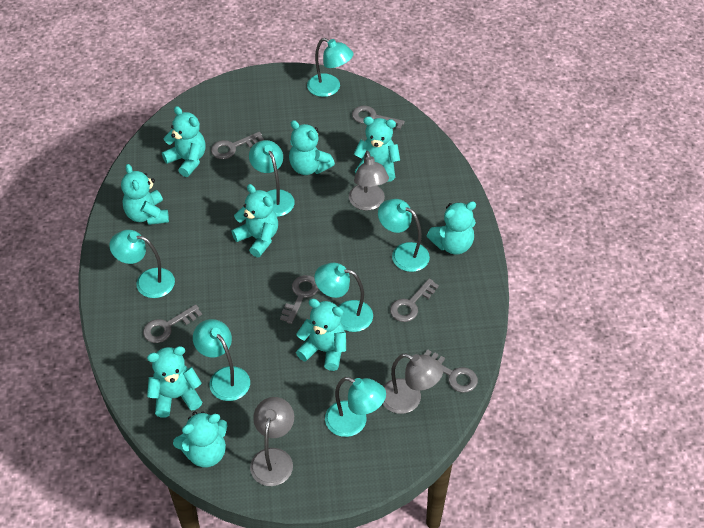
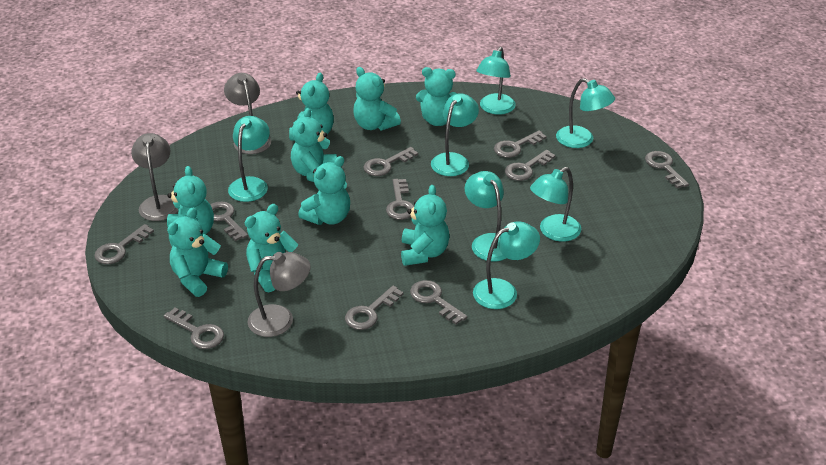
grey key: 6 -> 10

